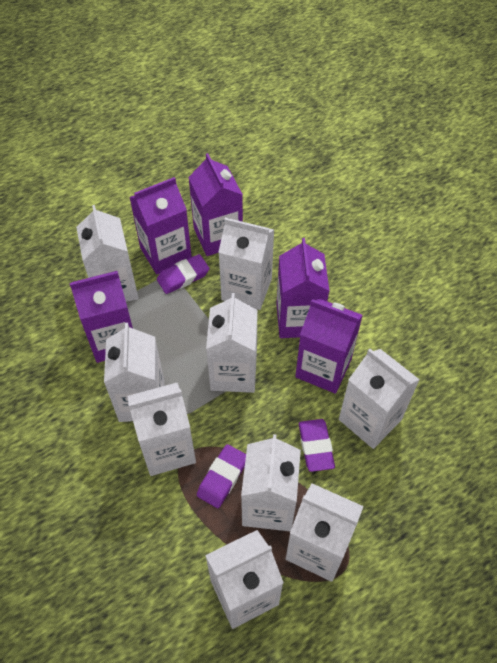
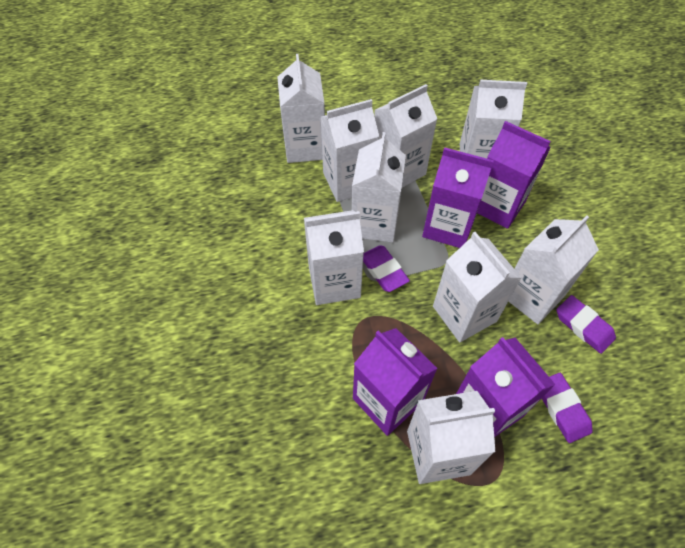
purple carton: 5 -> 4

